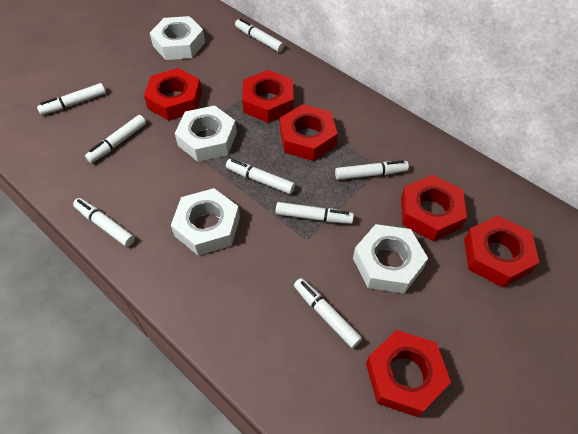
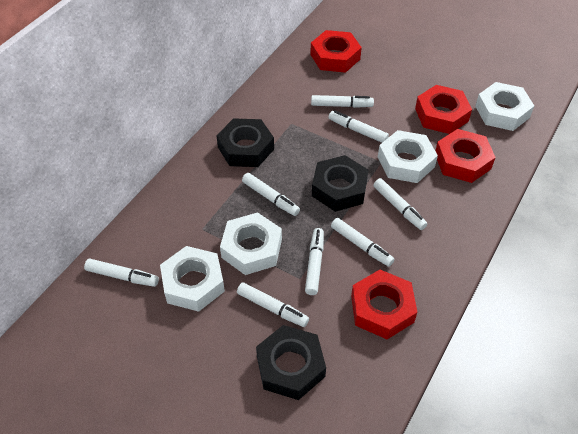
black nut: 0 -> 3
red nut: 6 -> 4

